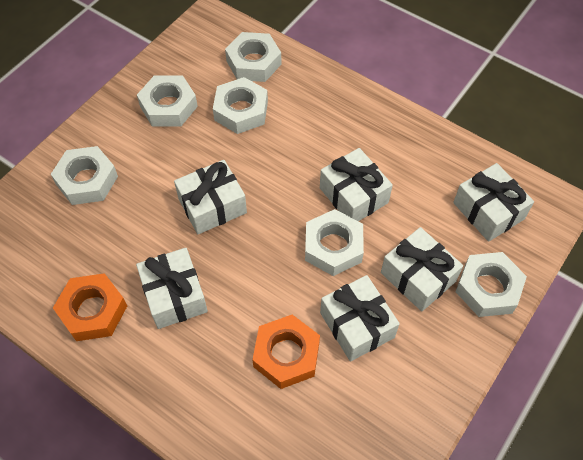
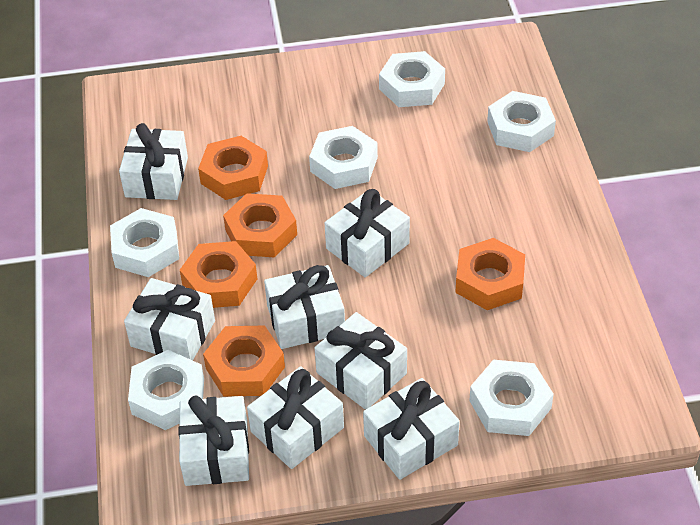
orange nut: 2 -> 5
white gift: 6 -> 8

